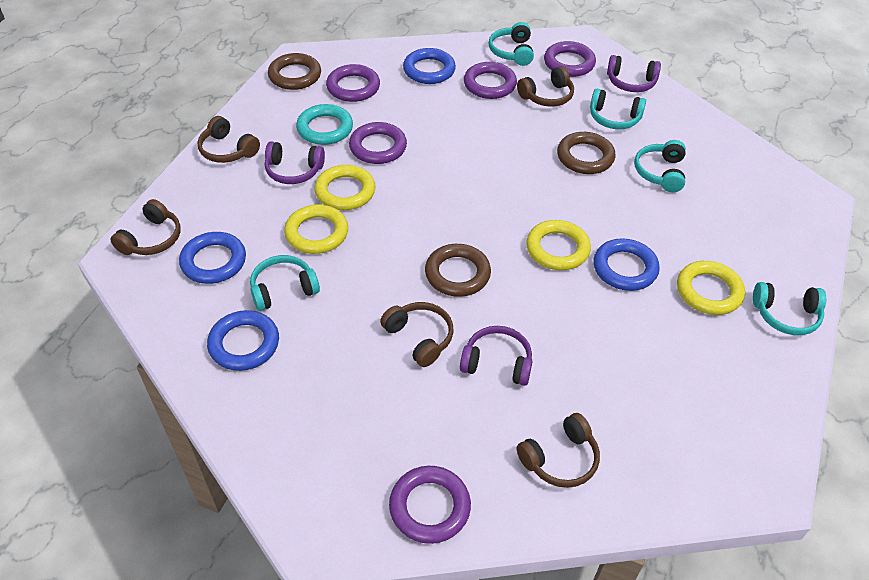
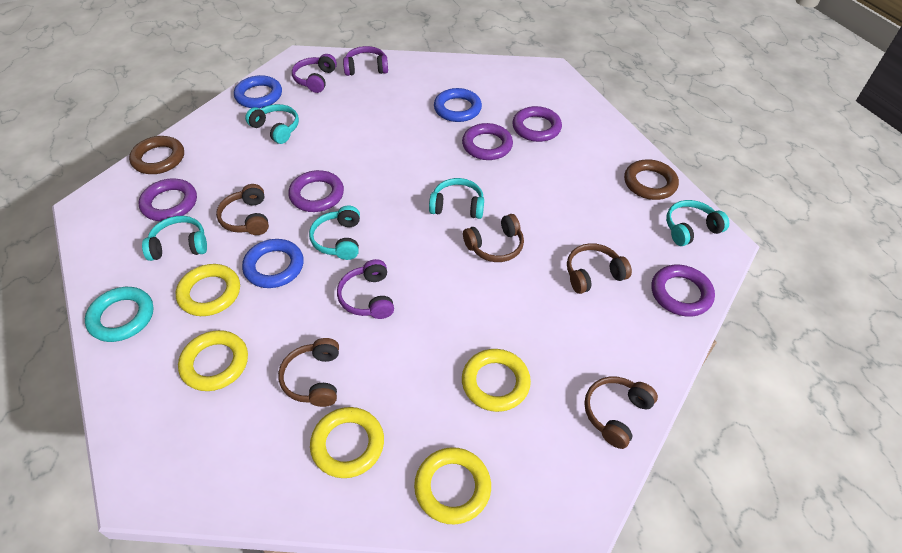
blue ring: 4 -> 3
brown ring: 3 -> 2
yellow ring: 4 -> 5

